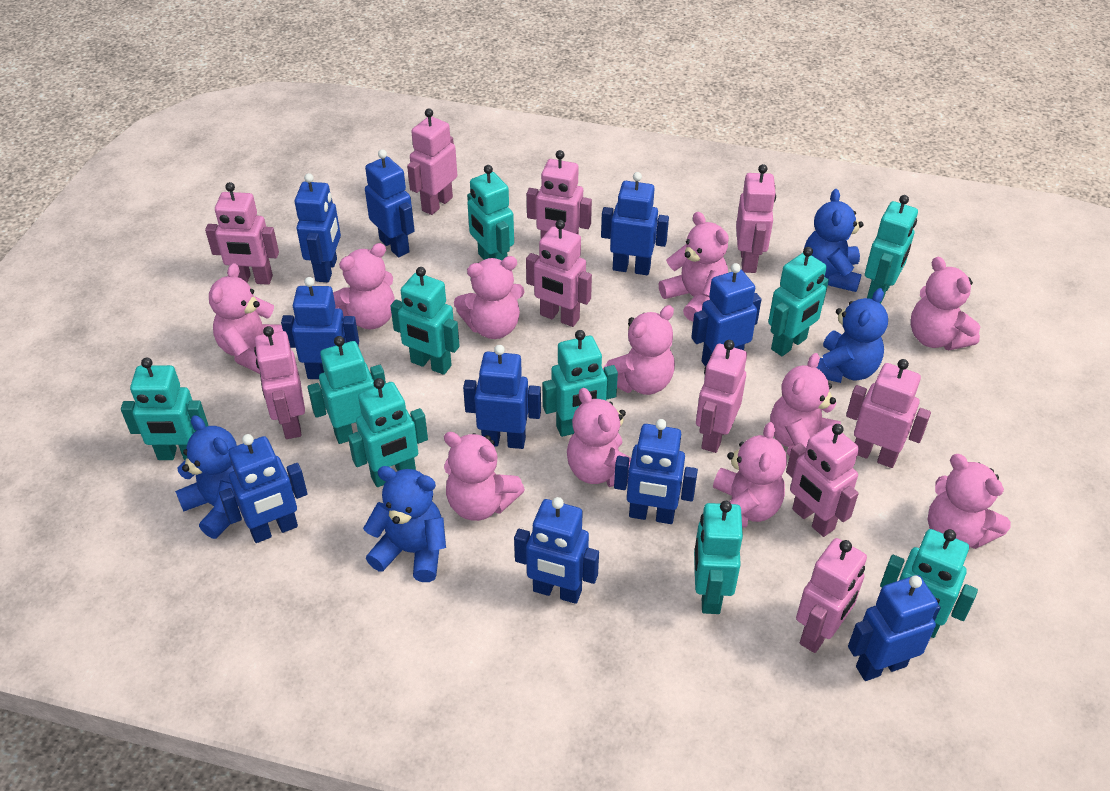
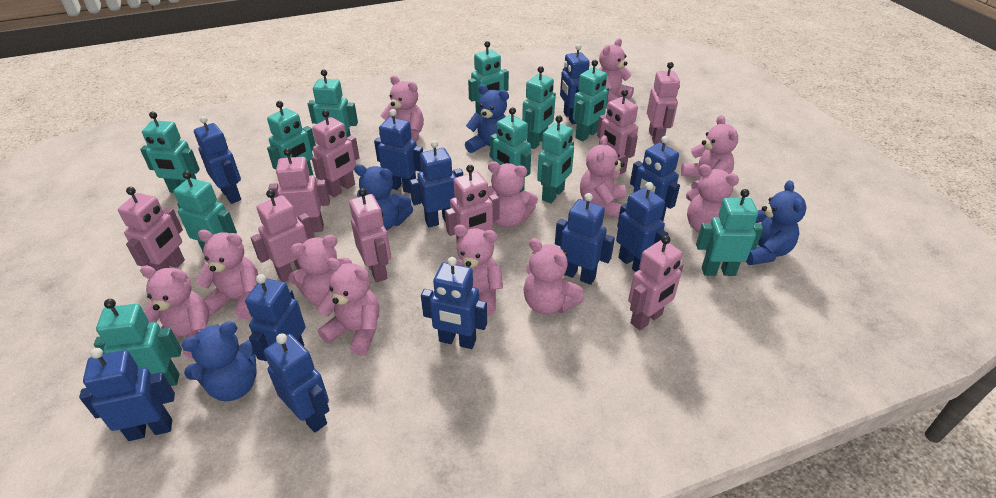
blue robot: 10 -> 11
pink robot: 10 -> 9
pink teddy bear: 11 -> 12
turquoise robot: 10 -> 11

